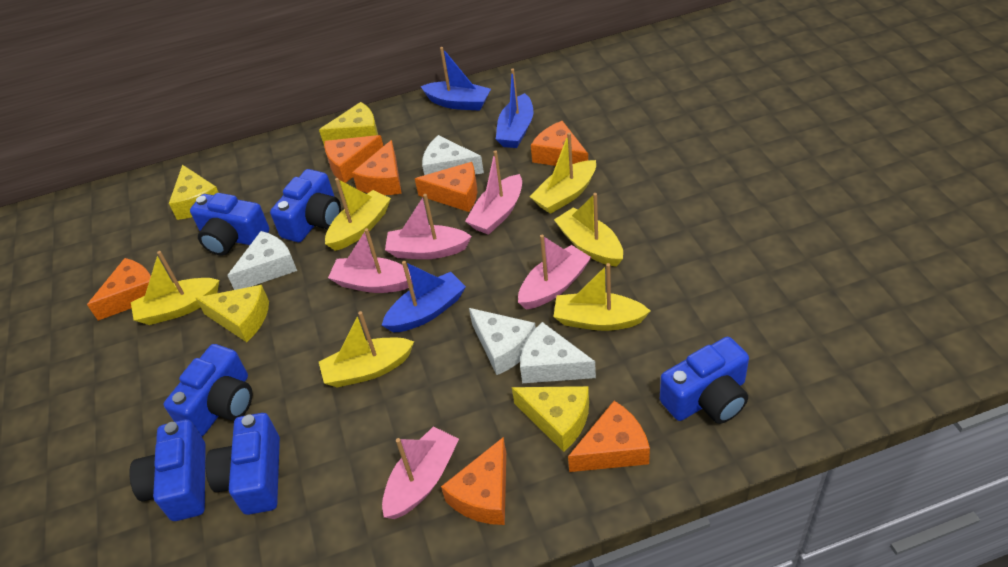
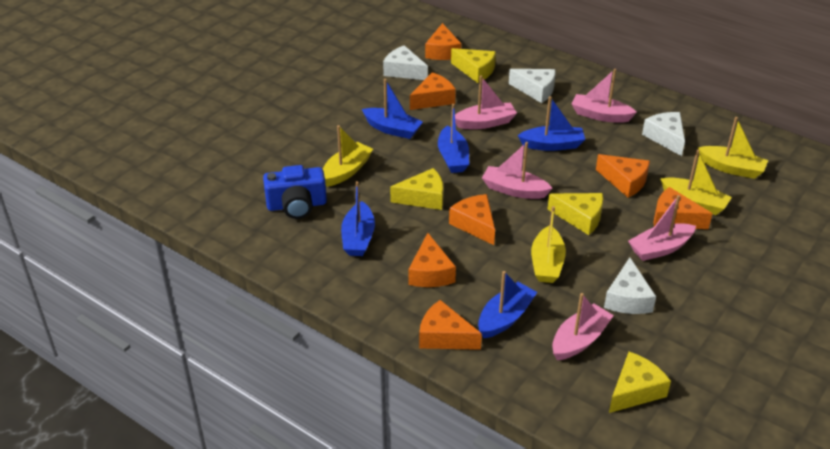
blue boat: 3 -> 5
blue camera: 6 -> 1
yellow boat: 6 -> 4

